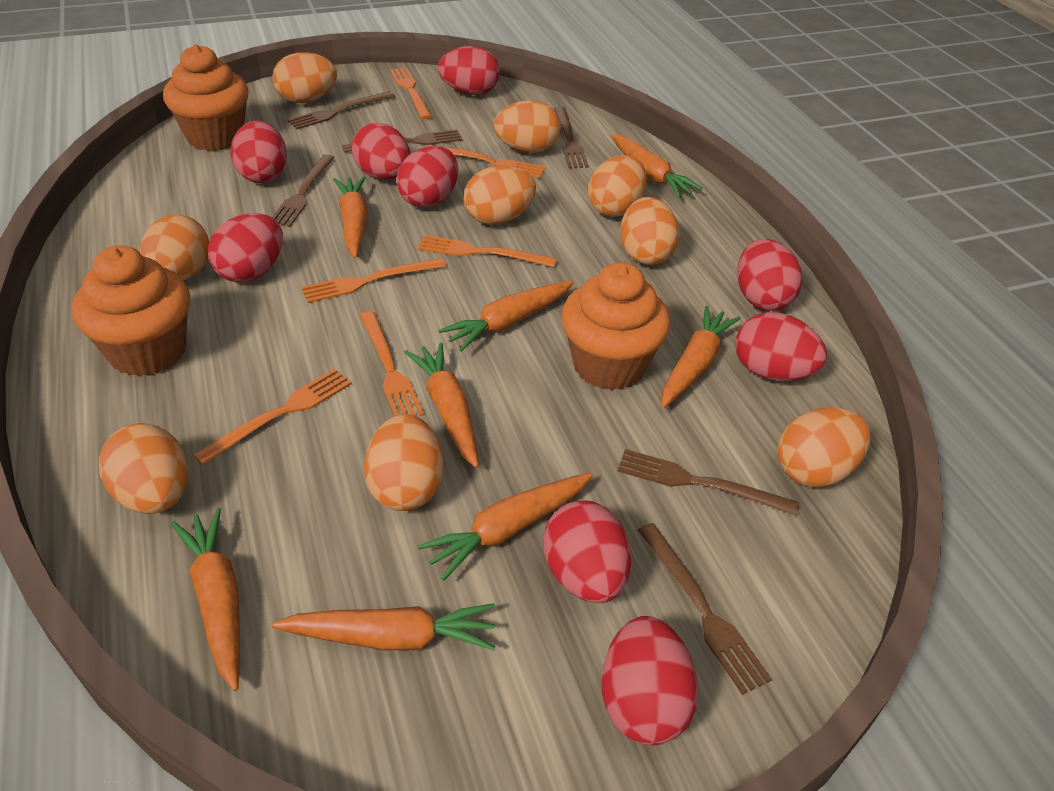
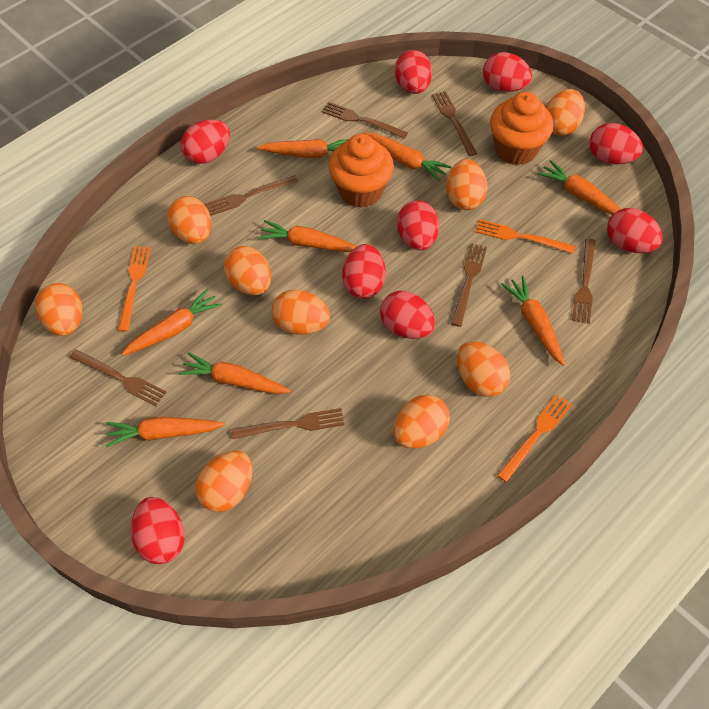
brown fork: 6 -> 7
orange cupcake: 3 -> 2
orange fork: 6 -> 3

